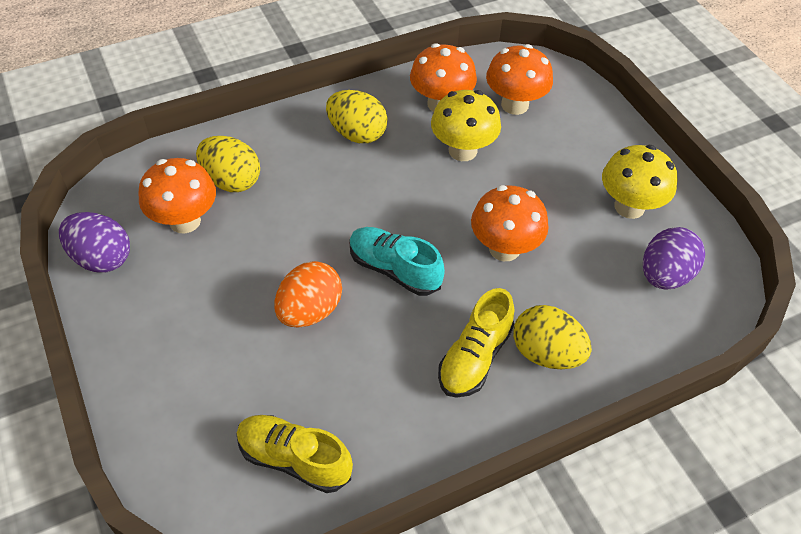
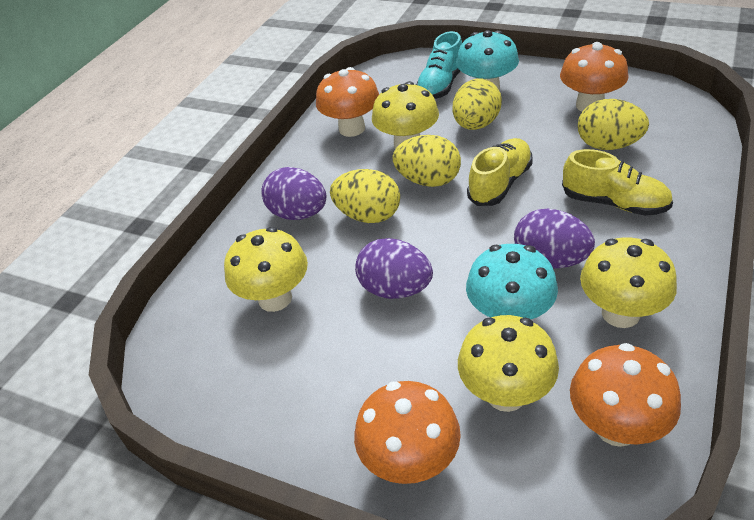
orange egg: 1 -> 0
purple egg: 2 -> 3
turquoise mushroom: 0 -> 2
yellow egg: 3 -> 4
yellow mushroom: 2 -> 4

